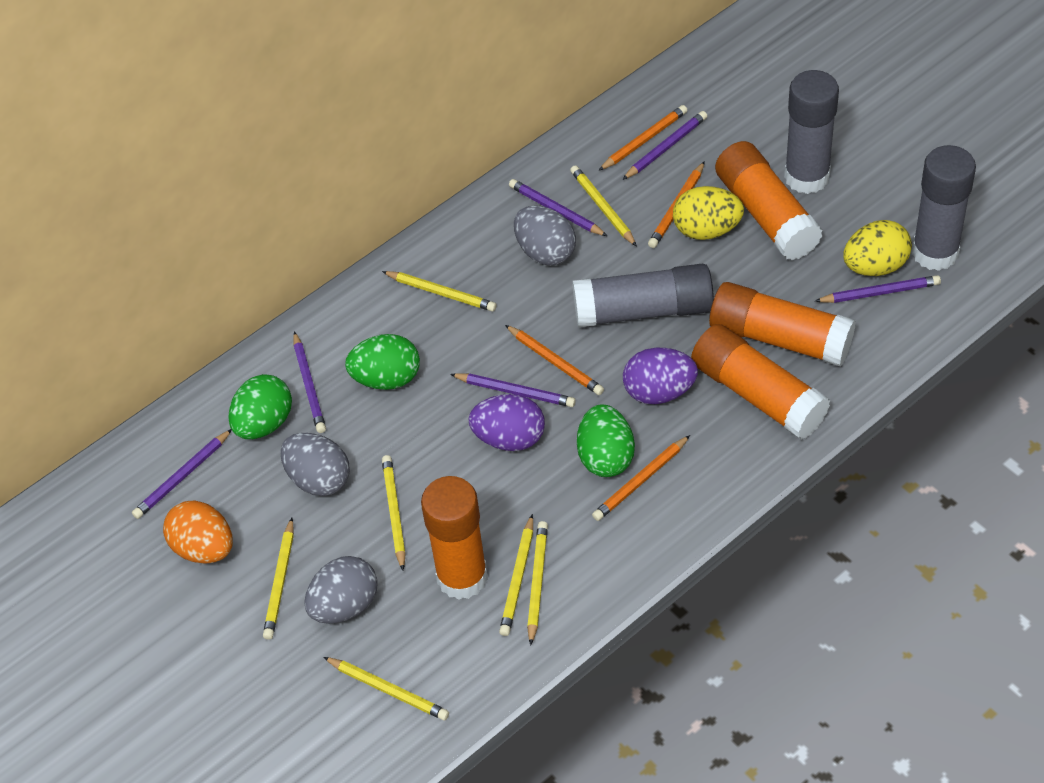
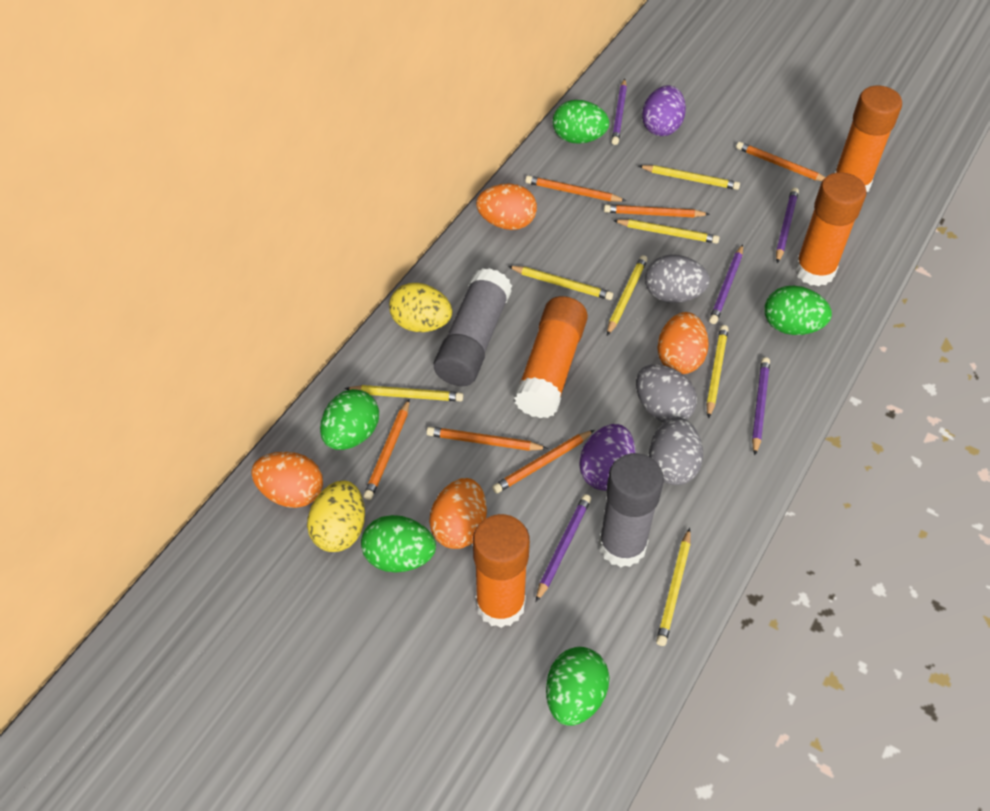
green egg: 3 -> 5
grey glue stick: 3 -> 2
orange egg: 1 -> 4
orange pencil: 4 -> 6
purple pencil: 6 -> 5

